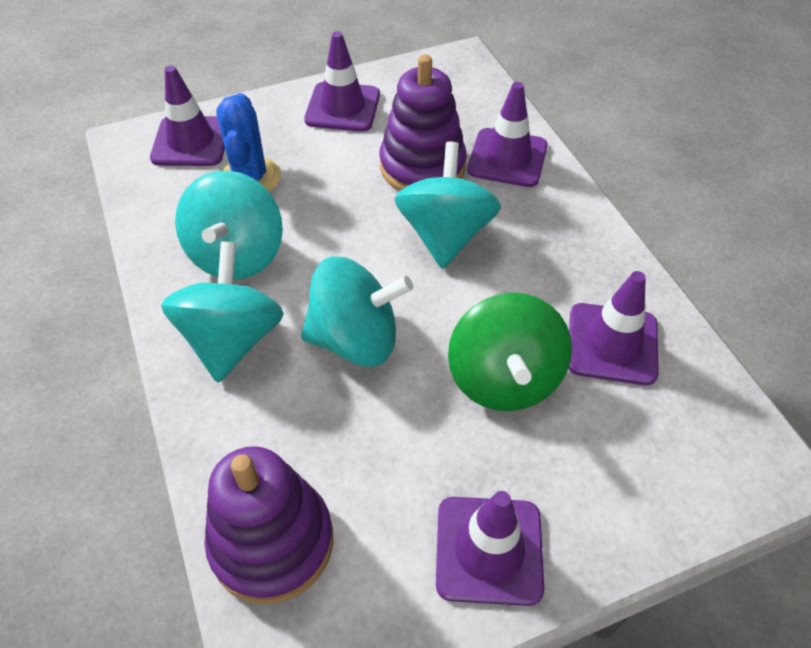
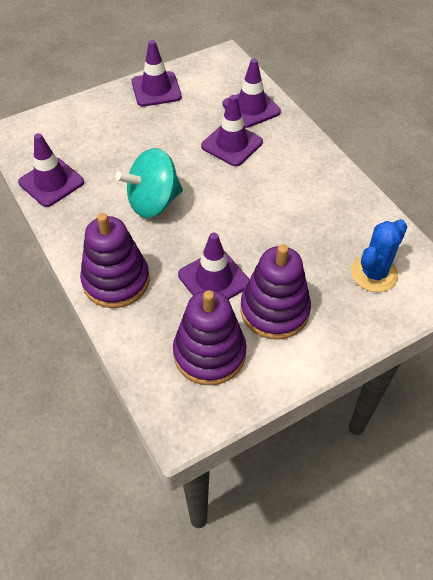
green spinning top: 1 -> 0
purple stacking toy: 2 -> 3
turquoise spinning top: 4 -> 1

